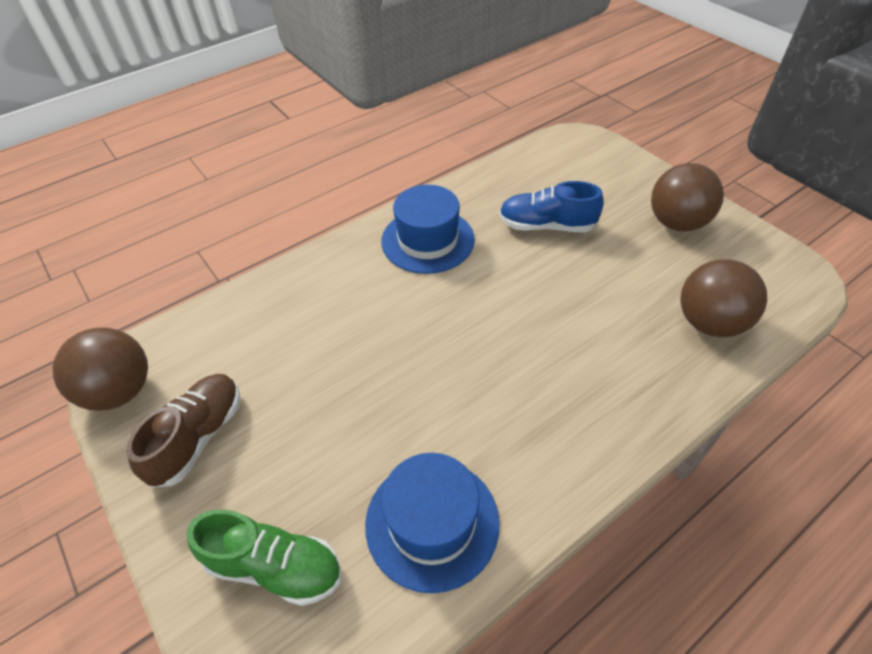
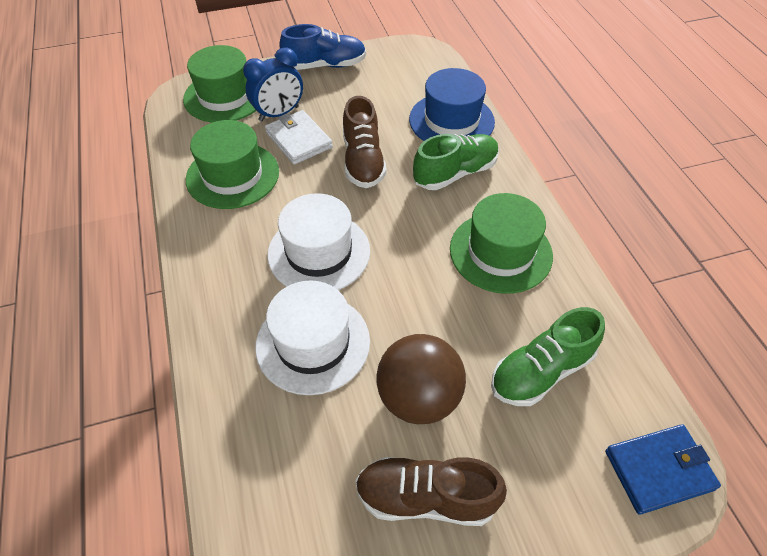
blue clock: 0 -> 1
blue hat: 2 -> 1
blue wallet: 0 -> 1
brown ball: 3 -> 1
brown shoe: 1 -> 2
green hat: 0 -> 3
green shoe: 1 -> 2
white hat: 0 -> 2
white wallet: 0 -> 1

